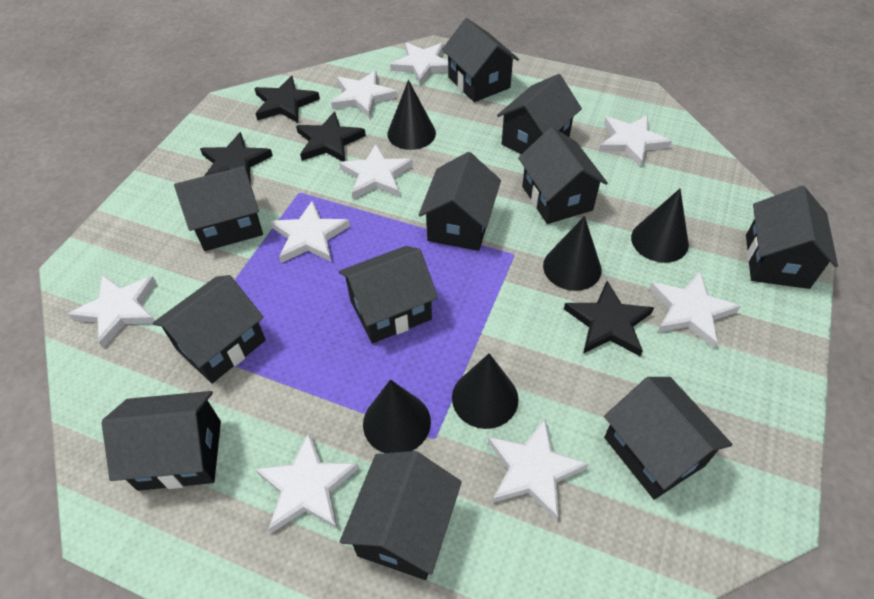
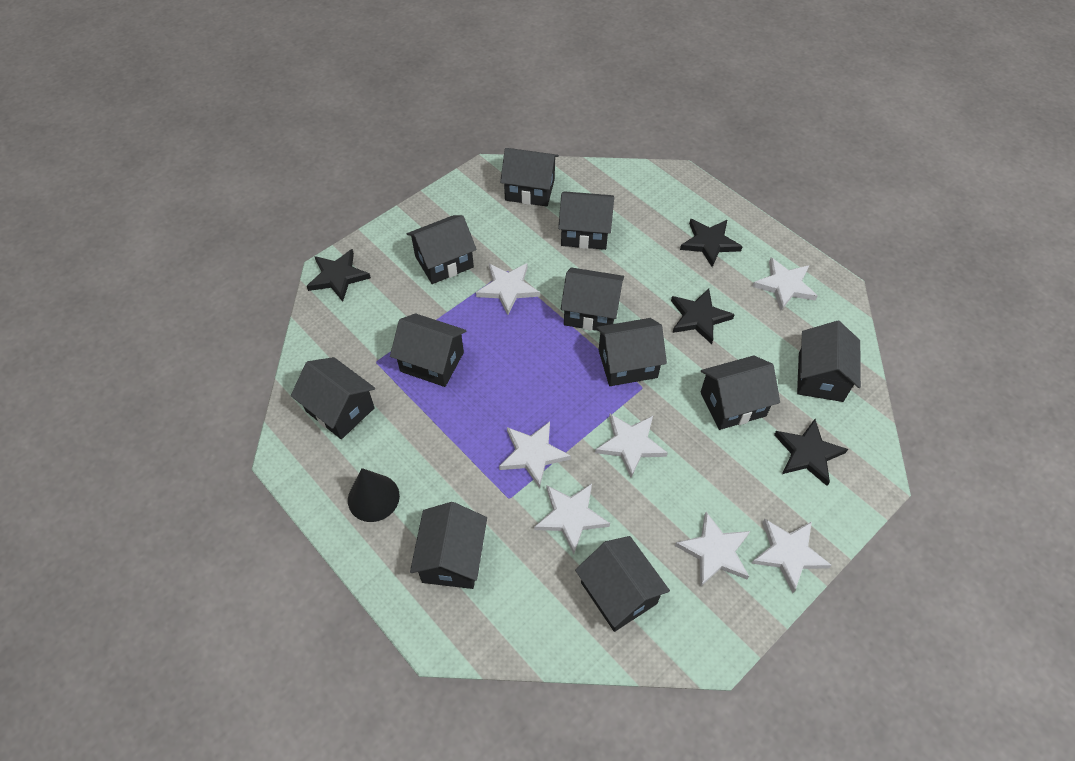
black cone: 5 -> 1
white star: 9 -> 7

